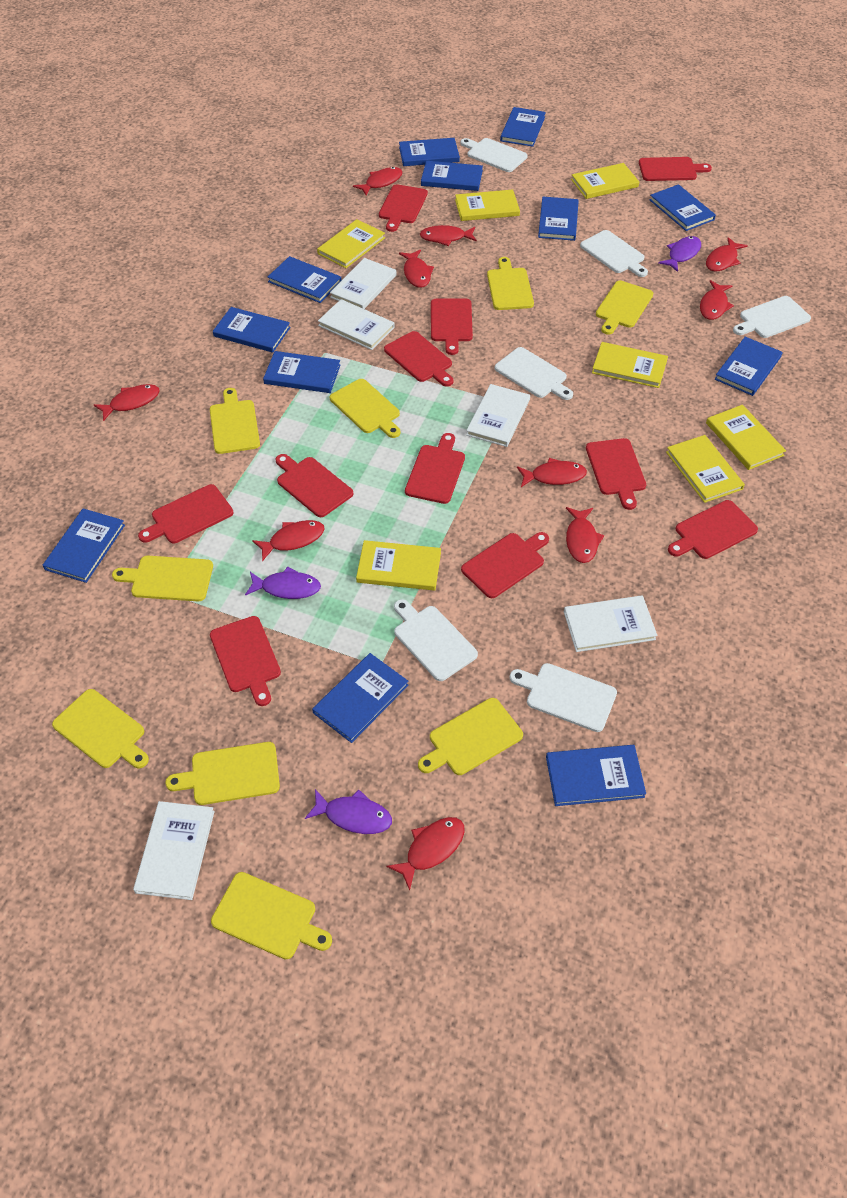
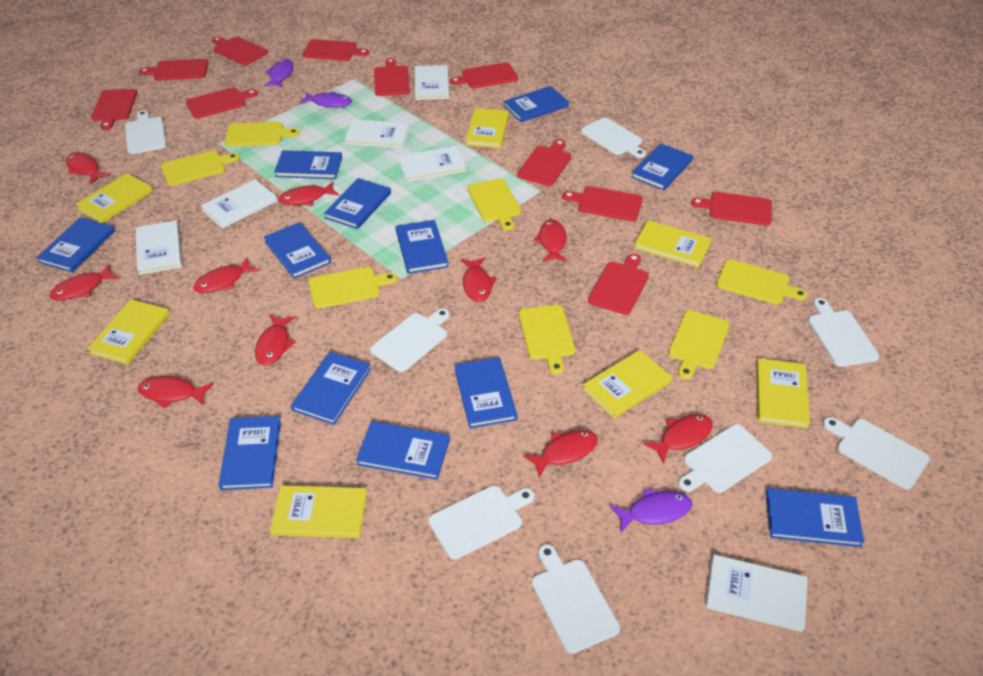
white book: 5 -> 6
white cutting board: 6 -> 8
yellow cutting board: 9 -> 7

